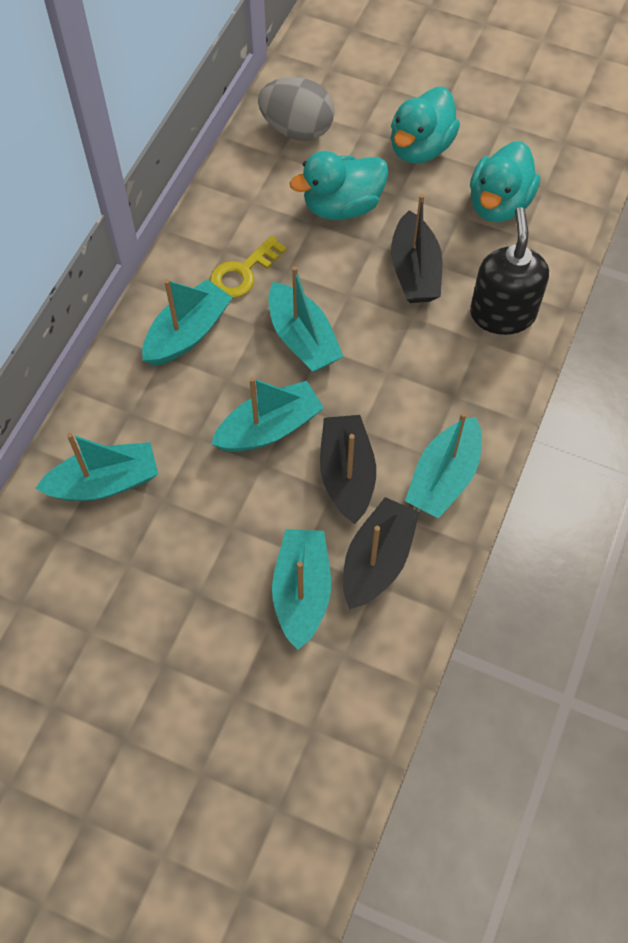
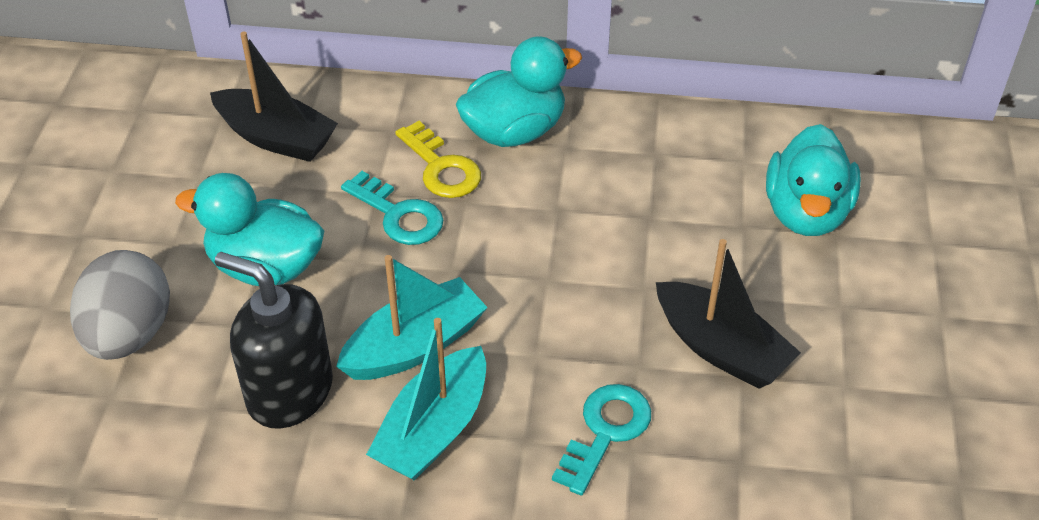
black boat: 3 -> 2
turquoise boat: 6 -> 2
turquoise key: 0 -> 2

